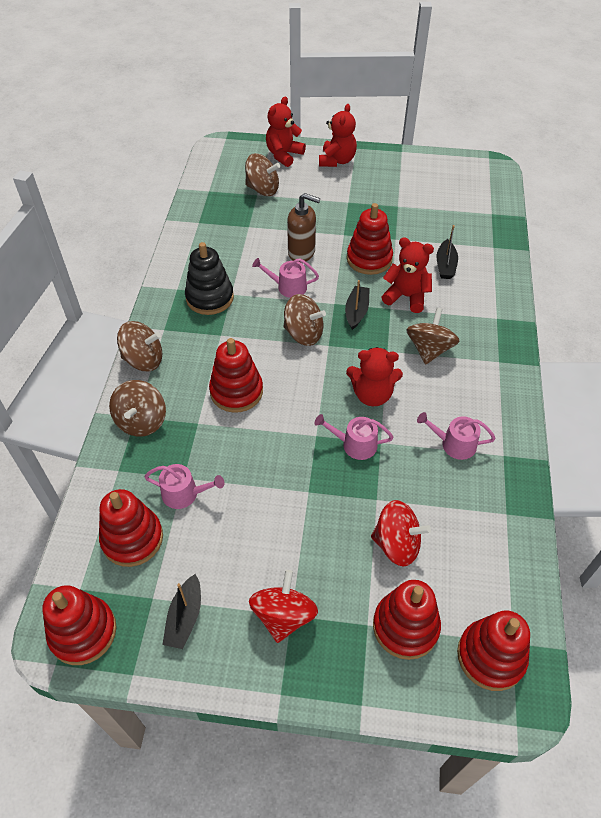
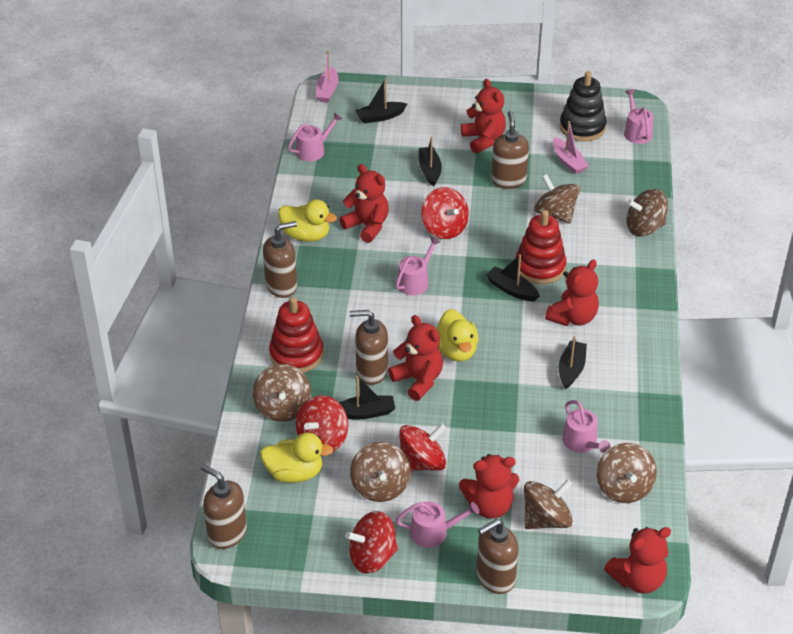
black boat: 3 -> 5
brown soap dispenser: 1 -> 5
brown spinning top: 5 -> 6
pink boat: 0 -> 2
pink watering can: 4 -> 5
red spinning top: 2 -> 4
red stacking toy: 6 -> 2
red teddy bear: 4 -> 6
yellow duck: 0 -> 3

